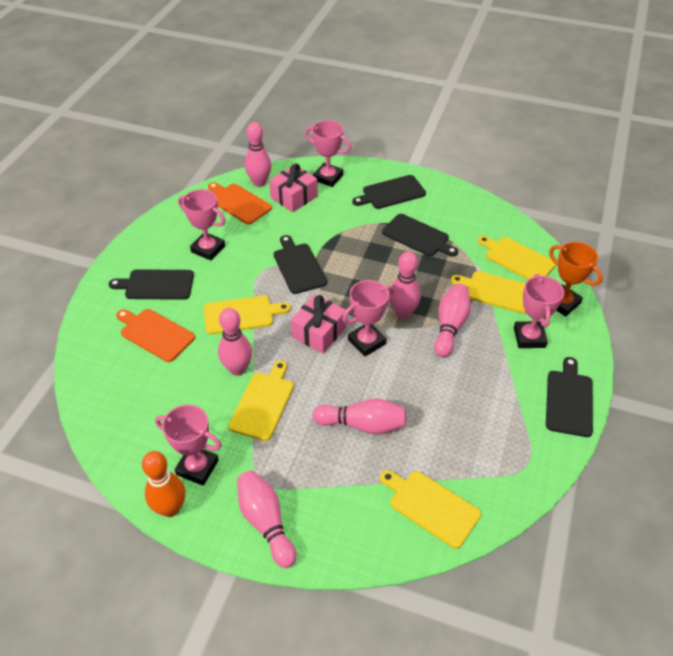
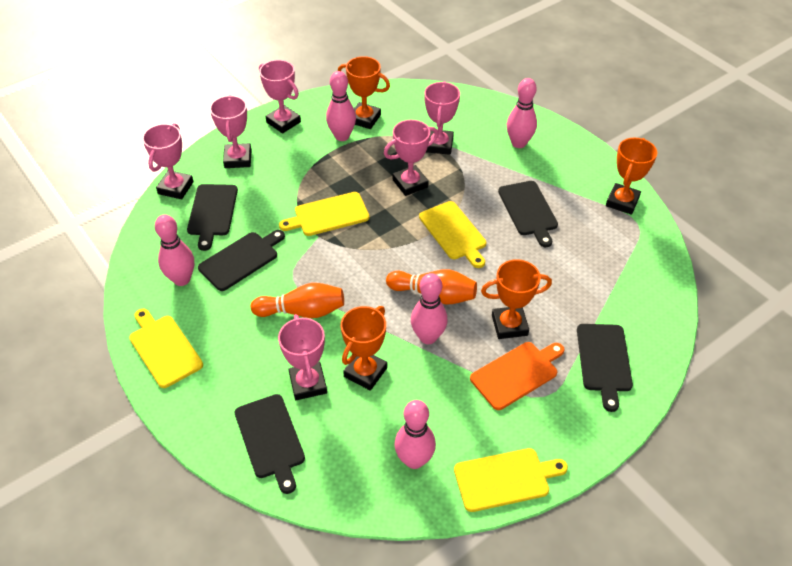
orange bowling pin: 1 -> 2
orange cutting board: 2 -> 1
orange trophy: 1 -> 4
pink bowling pin: 6 -> 5
pink gift: 2 -> 0
pink trophy: 5 -> 6
yellow cutting board: 5 -> 4

